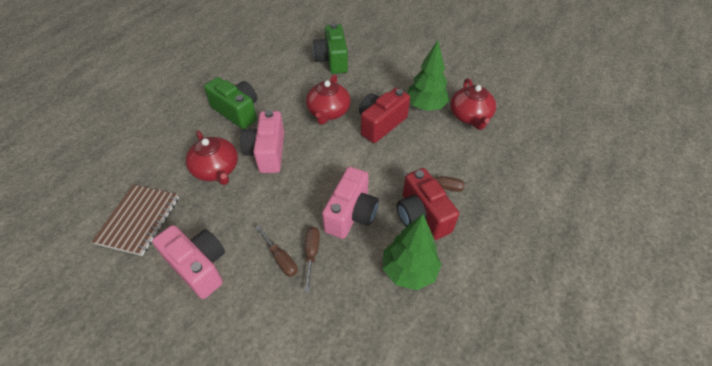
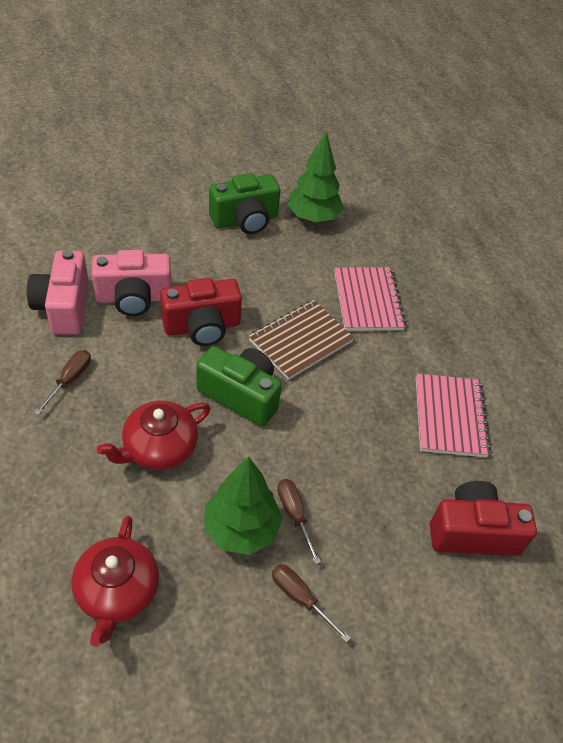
pink camera: 3 -> 2
pink notebook: 0 -> 2
red teapot: 3 -> 2

